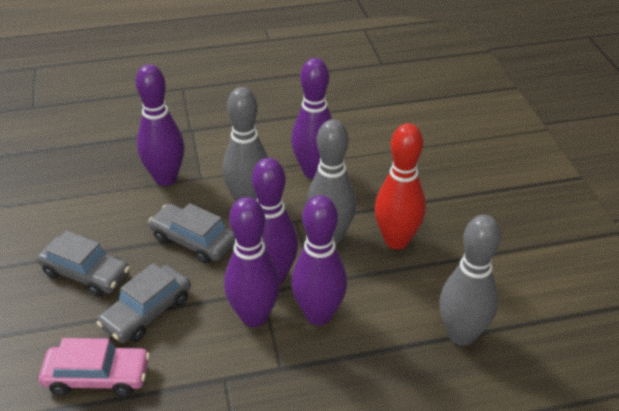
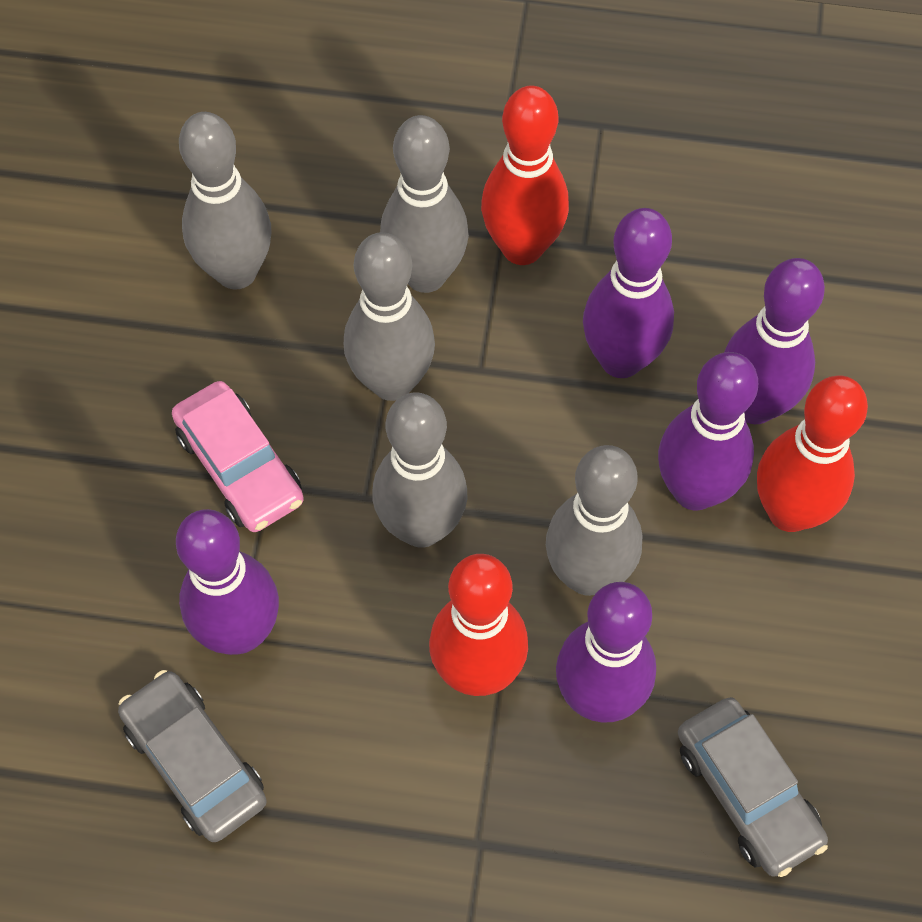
grey bowling pin: 3 -> 5
grey car: 3 -> 2
red bowling pin: 1 -> 3

